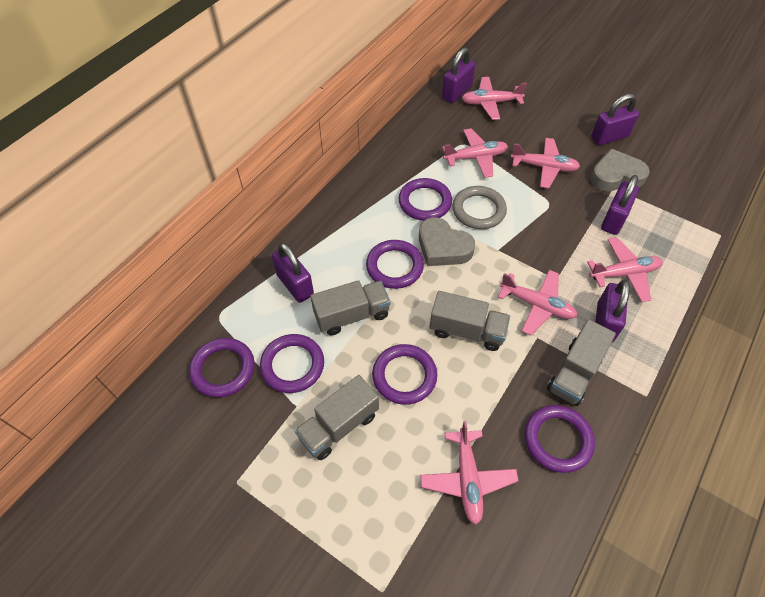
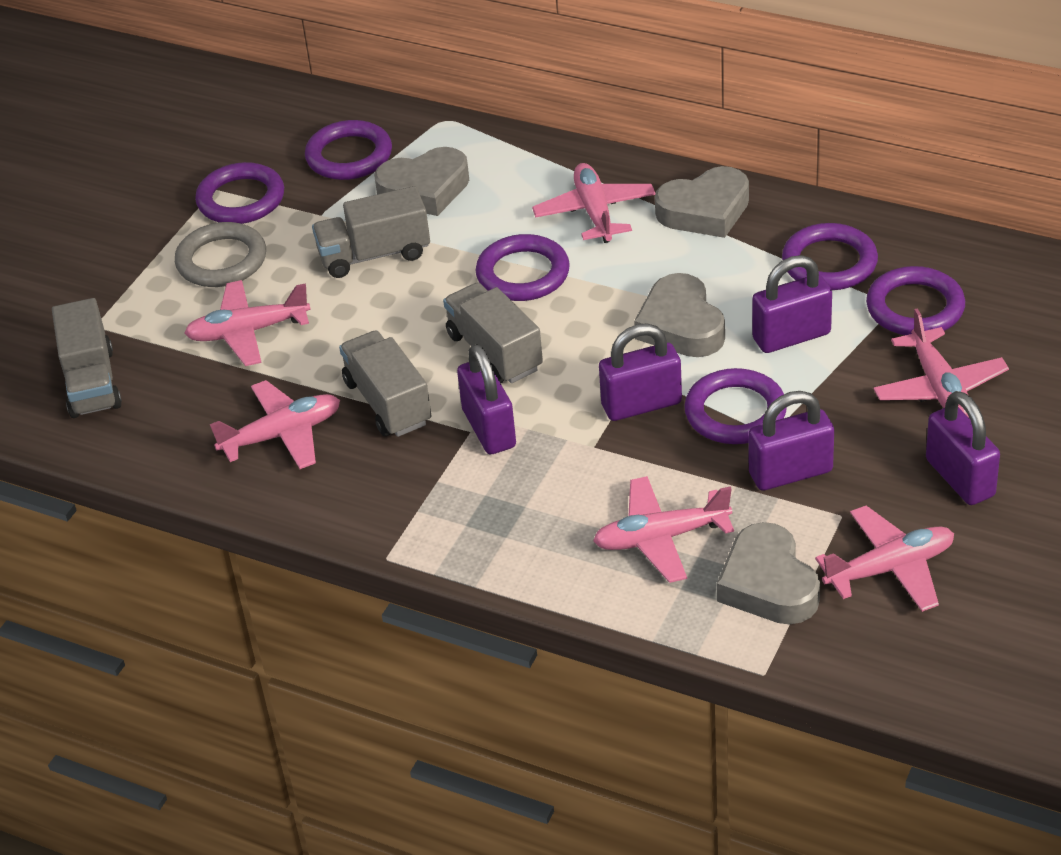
grey heart: 2 -> 4

